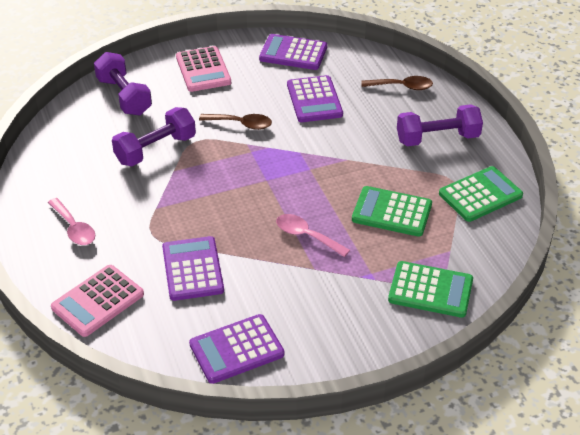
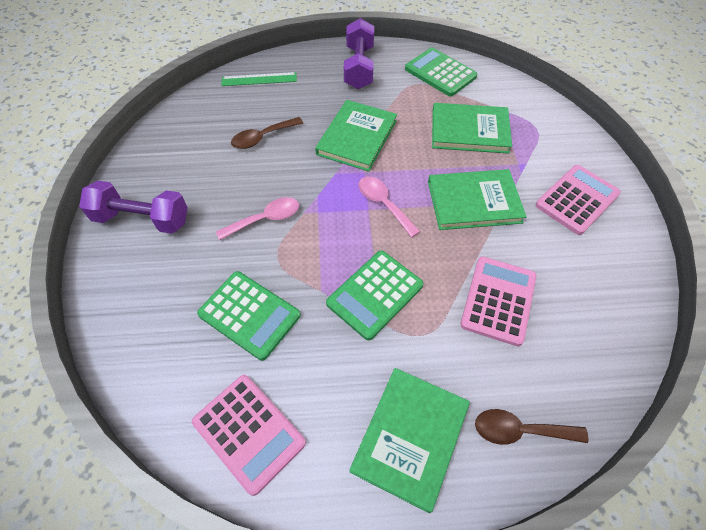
green book: 0 -> 4
green ruler: 0 -> 1
pink calculator: 2 -> 3
purple calculator: 4 -> 0
purple dumbbell: 3 -> 2

